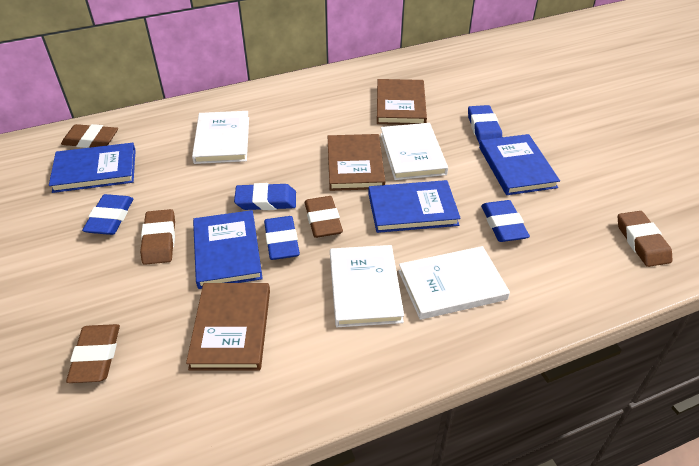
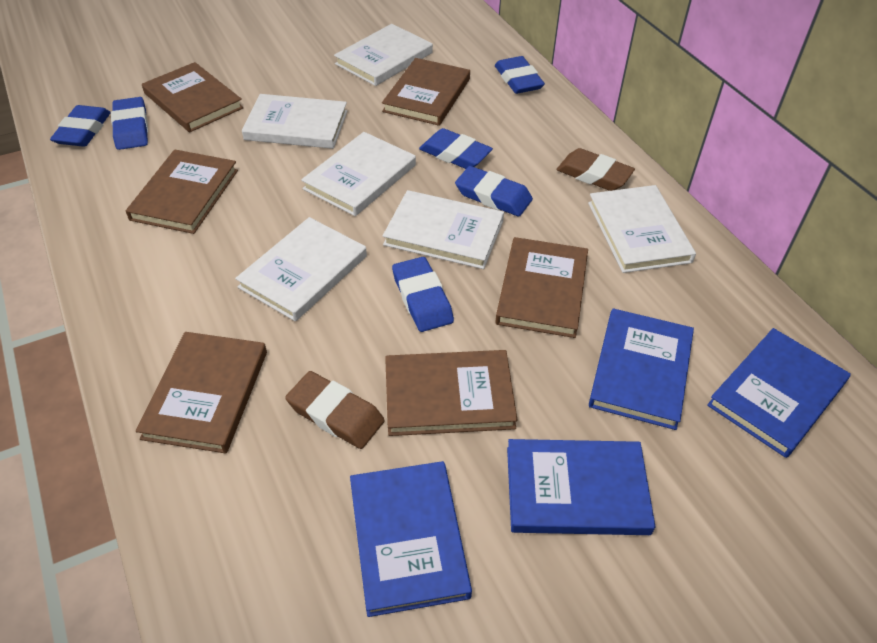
blue eraser: 5 -> 6
brown book: 3 -> 6
brown eraser: 5 -> 2
white book: 4 -> 6

